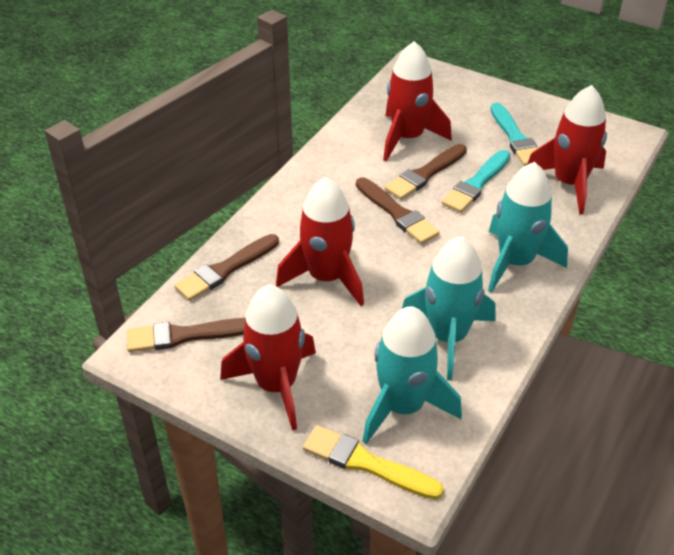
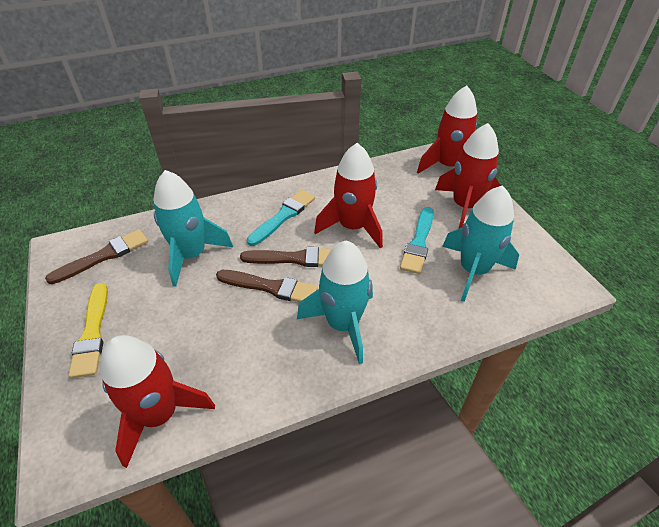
brown brush: 4 -> 3

